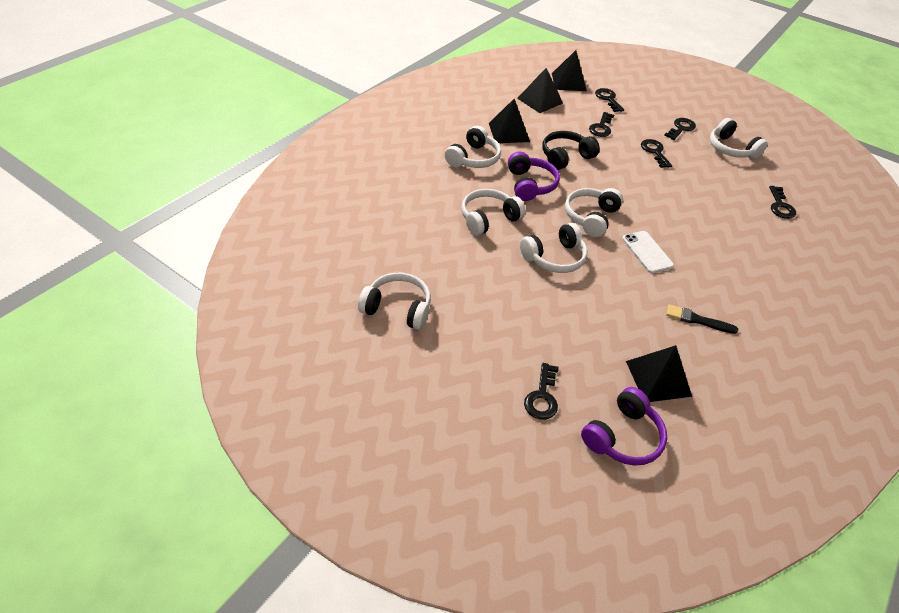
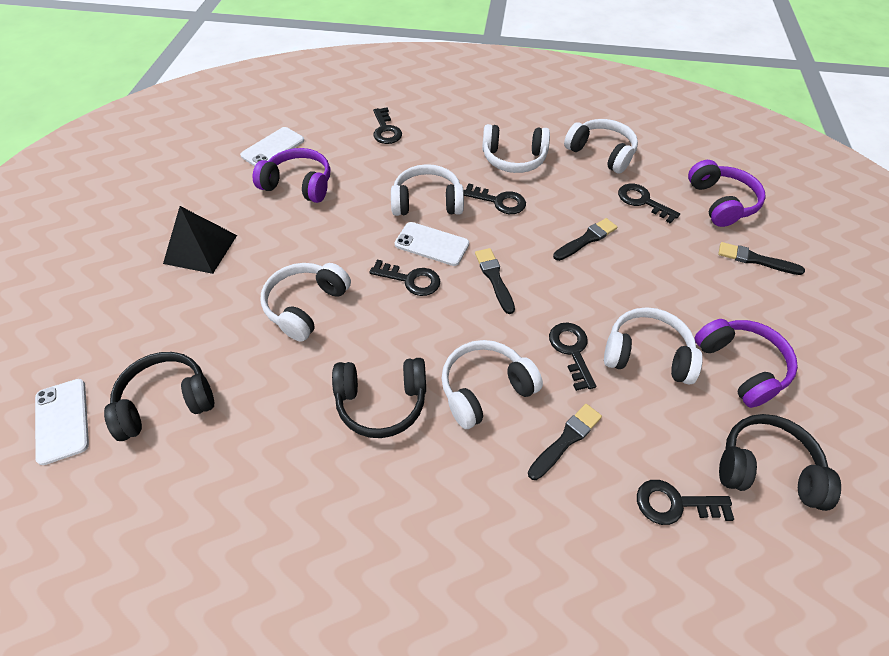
black brush: 1 -> 4
black headphones: 1 -> 3
black pyramid: 4 -> 1
purple headphones: 2 -> 3
white phone: 1 -> 3

